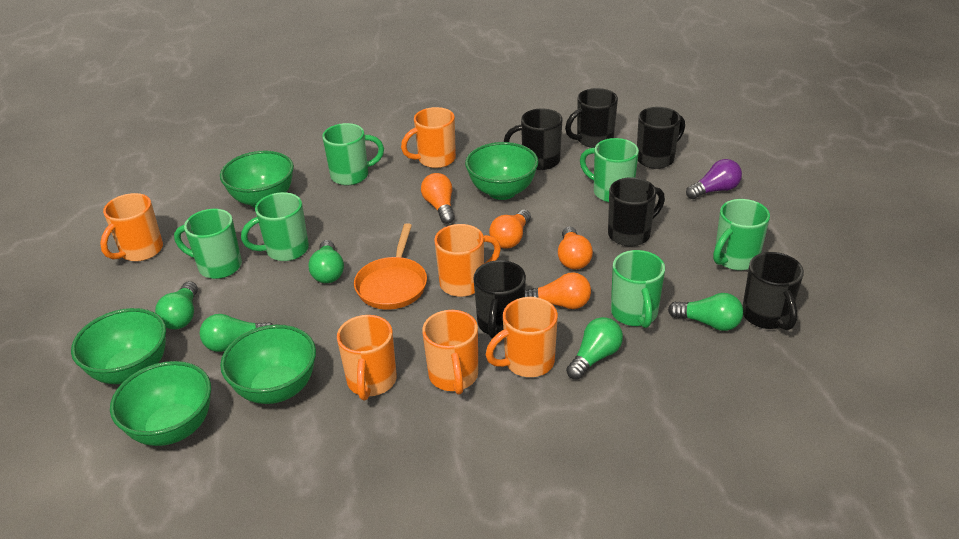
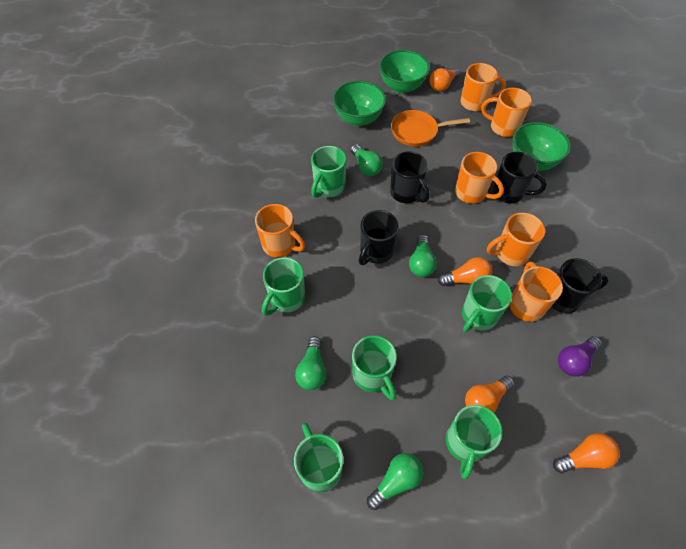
black mug: 6 -> 4
green bowl: 5 -> 3
green light bulb: 5 -> 4

